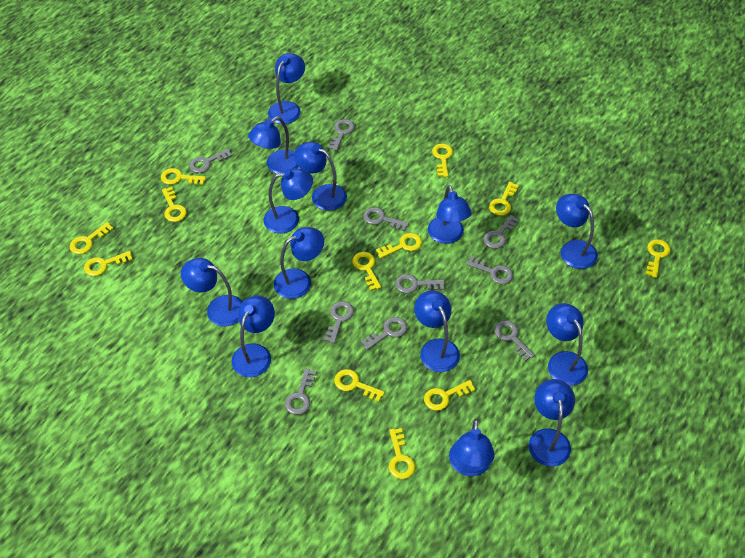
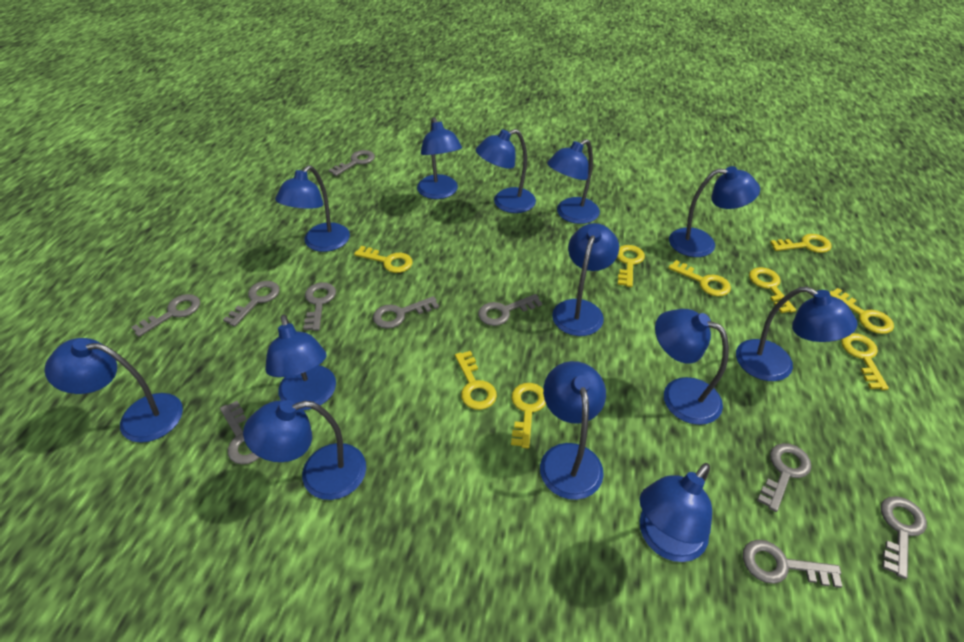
yellow key: 12 -> 9

